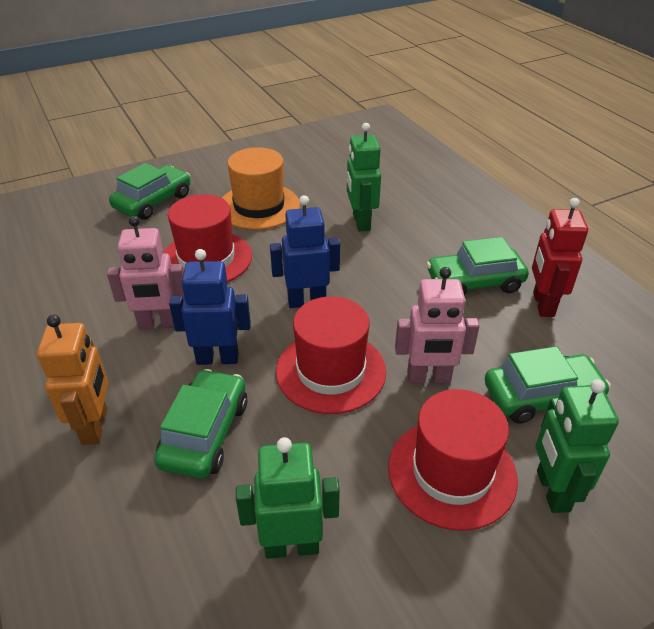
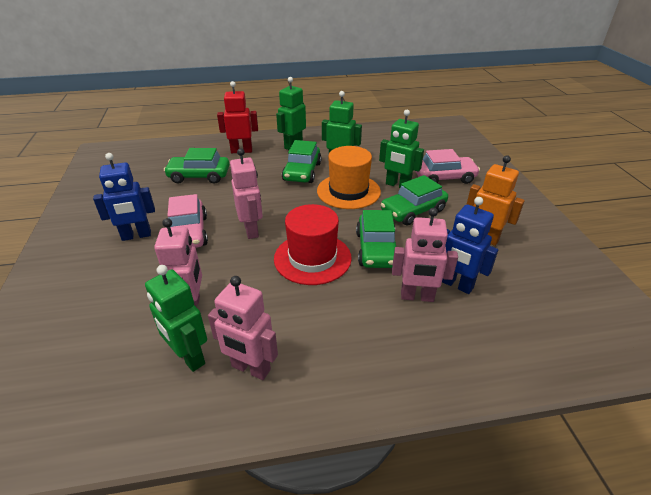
green robot: 3 -> 4
pink car: 0 -> 2
pink robot: 2 -> 4
red hat: 3 -> 1

